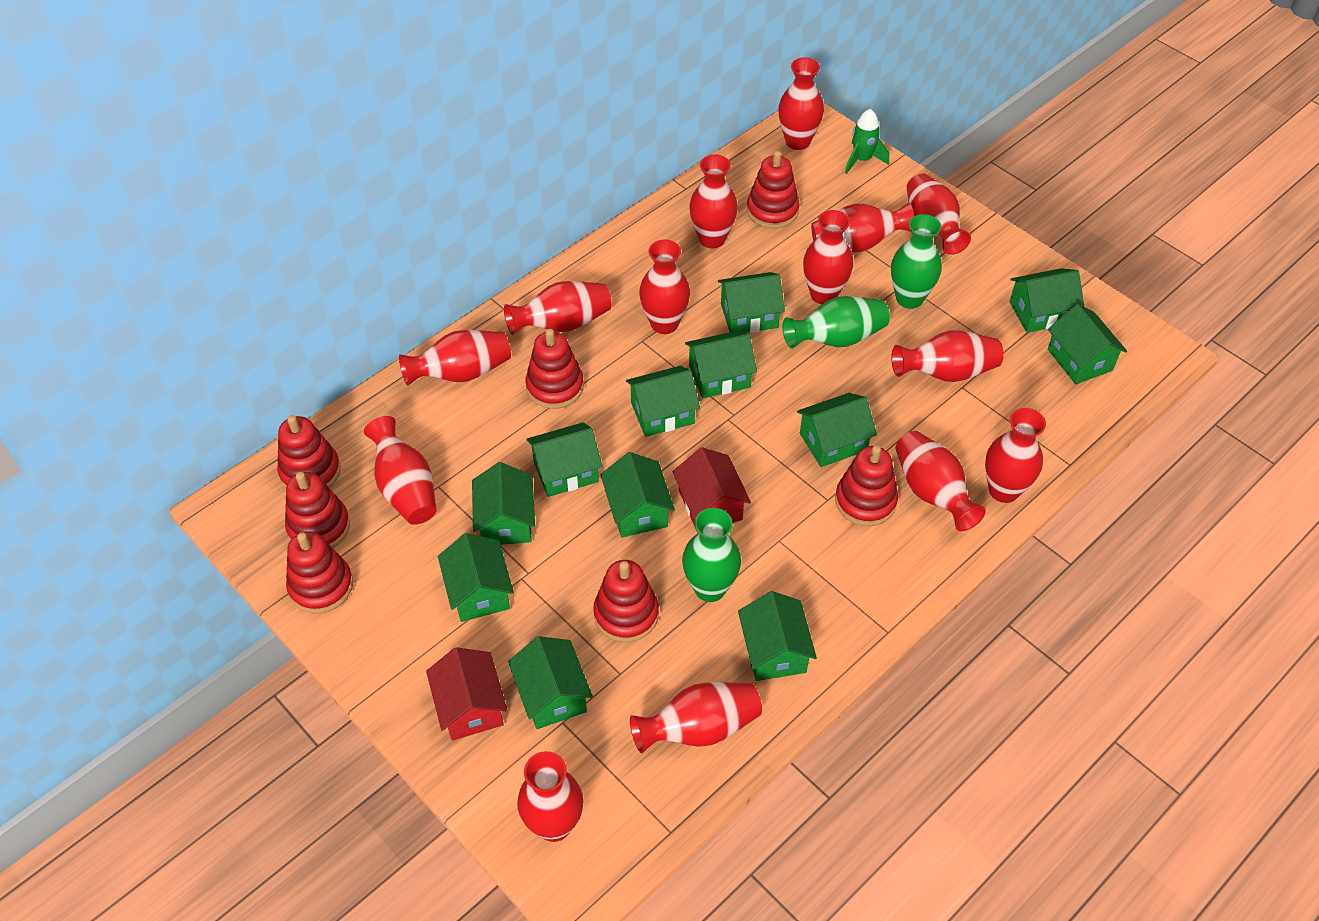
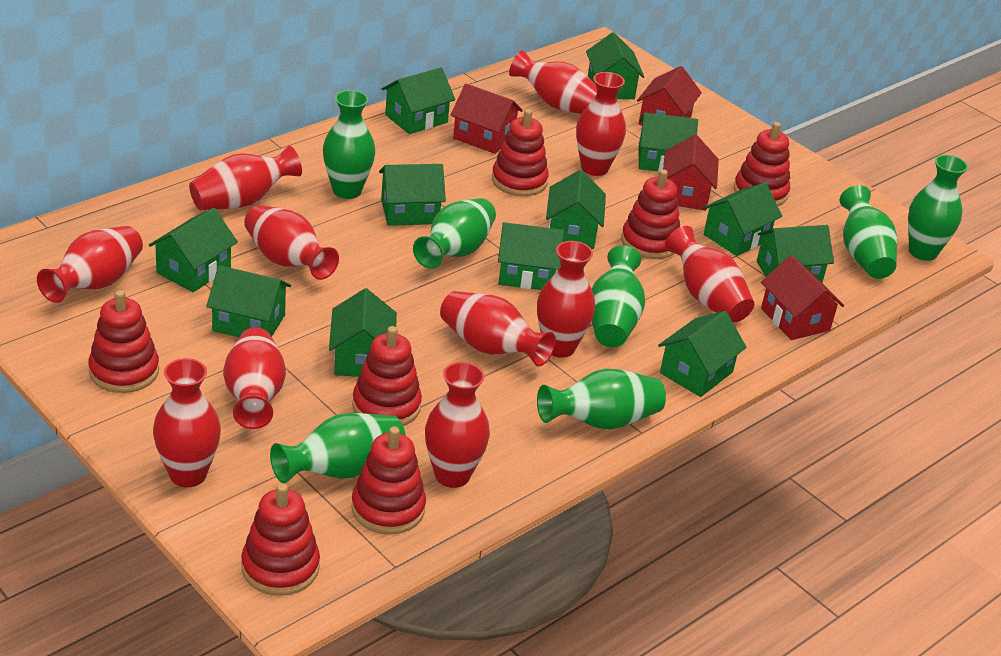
green rocket: 1 -> 0
green vase: 3 -> 7
red house: 2 -> 4
red vase: 14 -> 11

